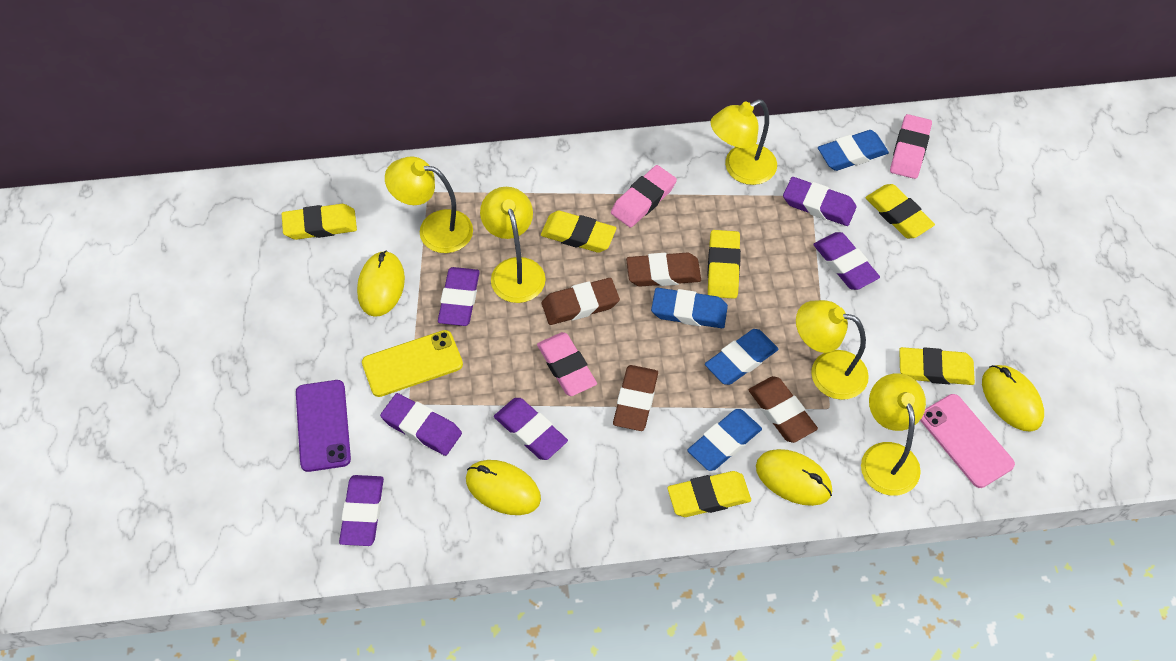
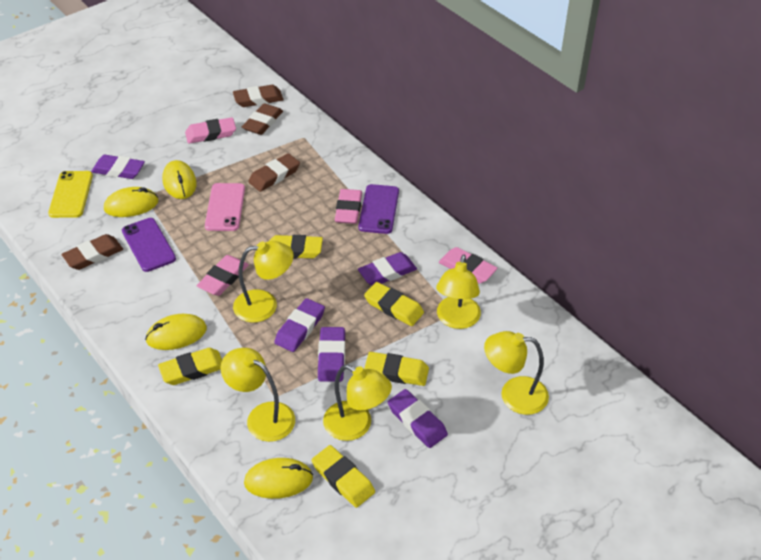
blue eraser: 4 -> 0
pink eraser: 3 -> 4
purple eraser: 6 -> 5
purple phone: 1 -> 2
yellow eraser: 6 -> 5

